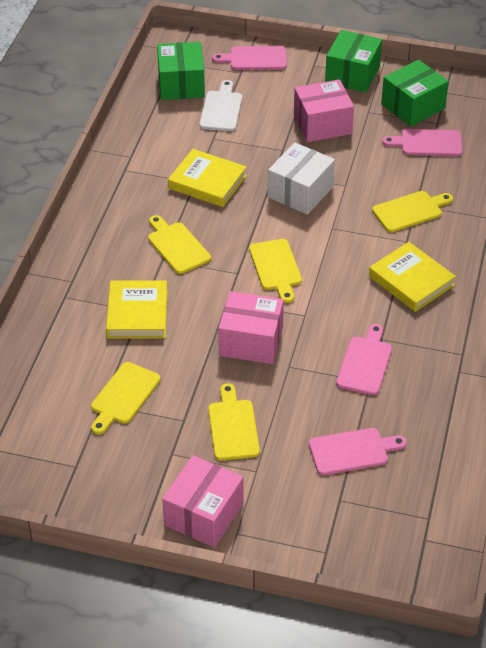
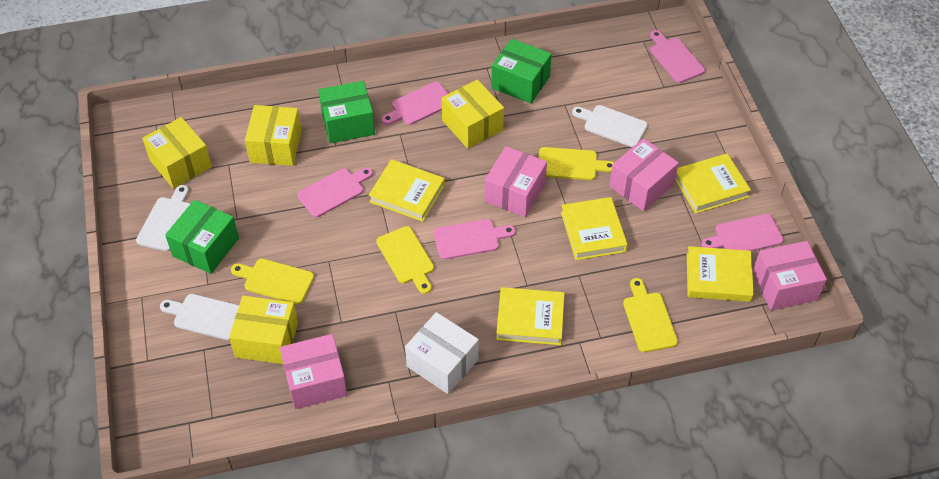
pink box: 3 -> 4
pink cutting board: 4 -> 5
white cutting board: 1 -> 3
yellow book: 3 -> 5
yellow box: 0 -> 4
yellow cutting board: 5 -> 4

